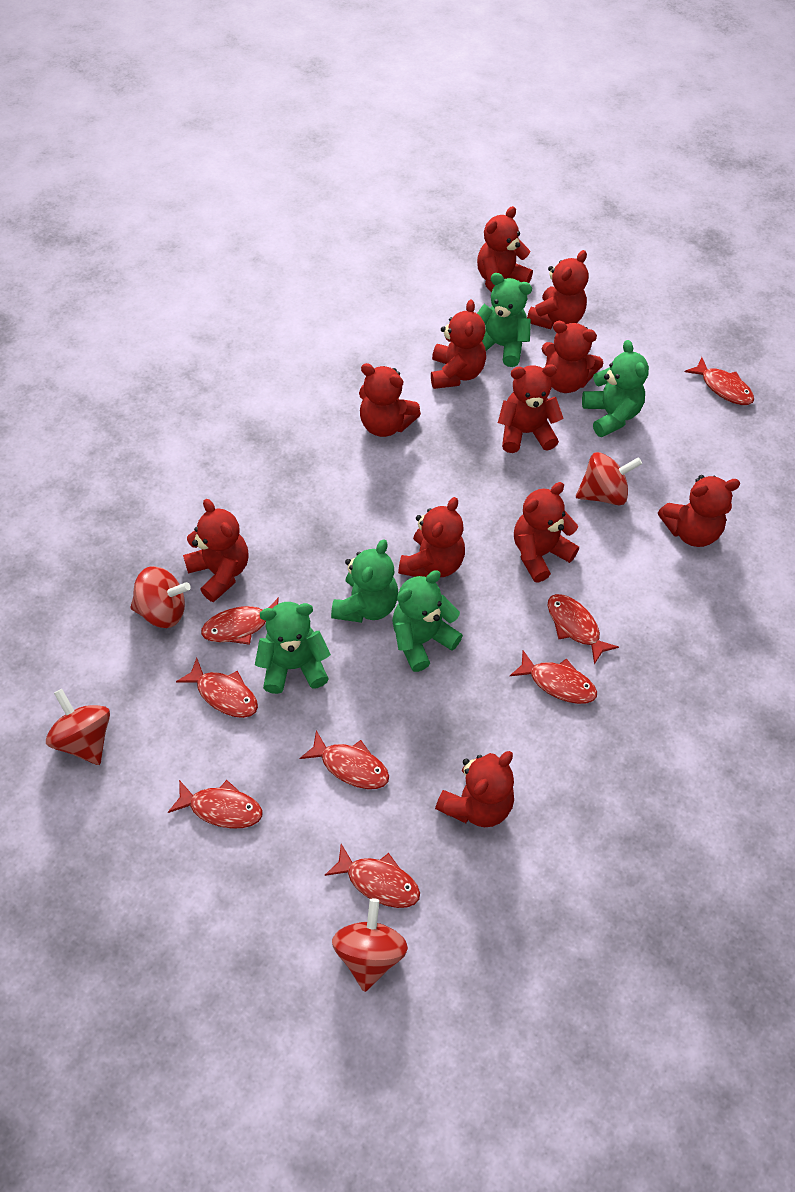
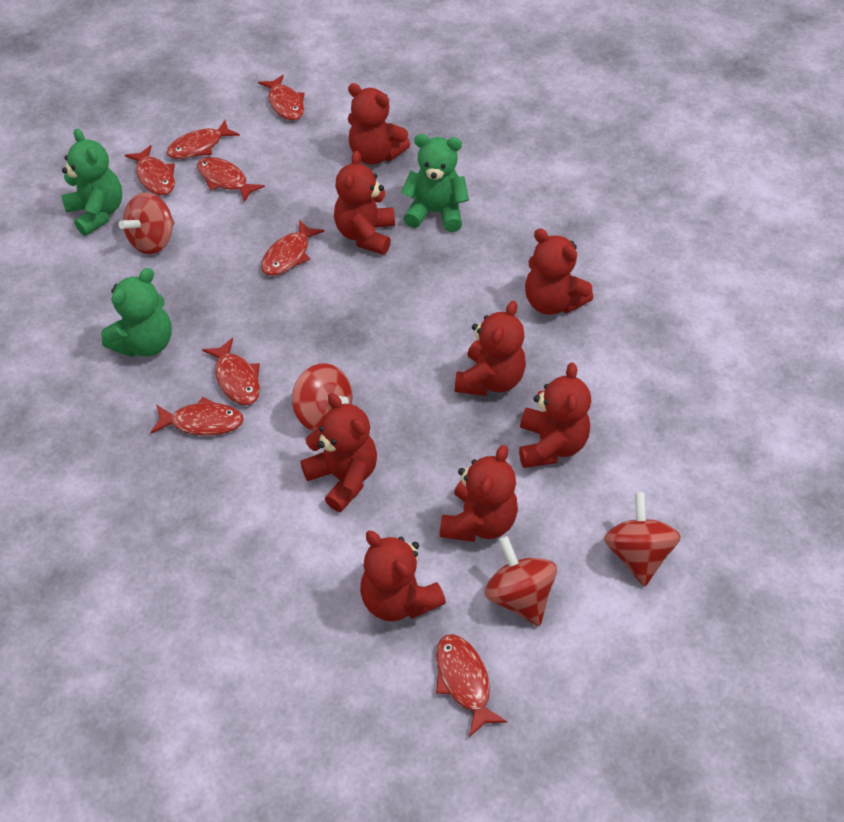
green teddy bear: 5 -> 3
red teddy bear: 11 -> 8

